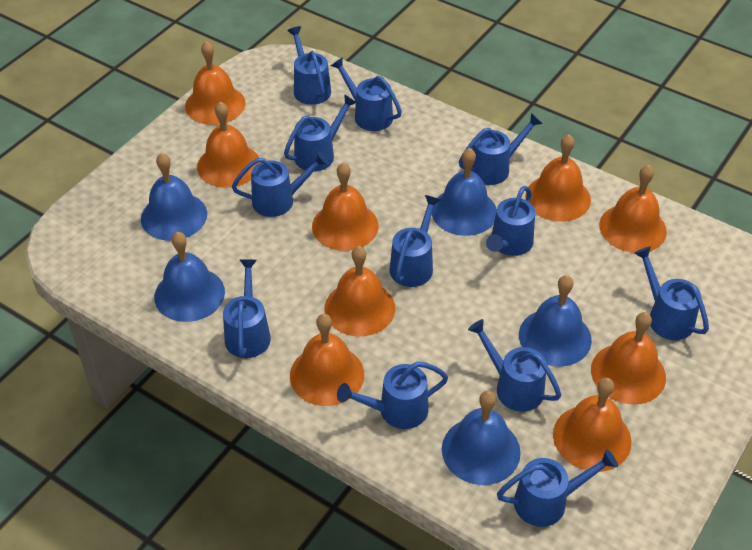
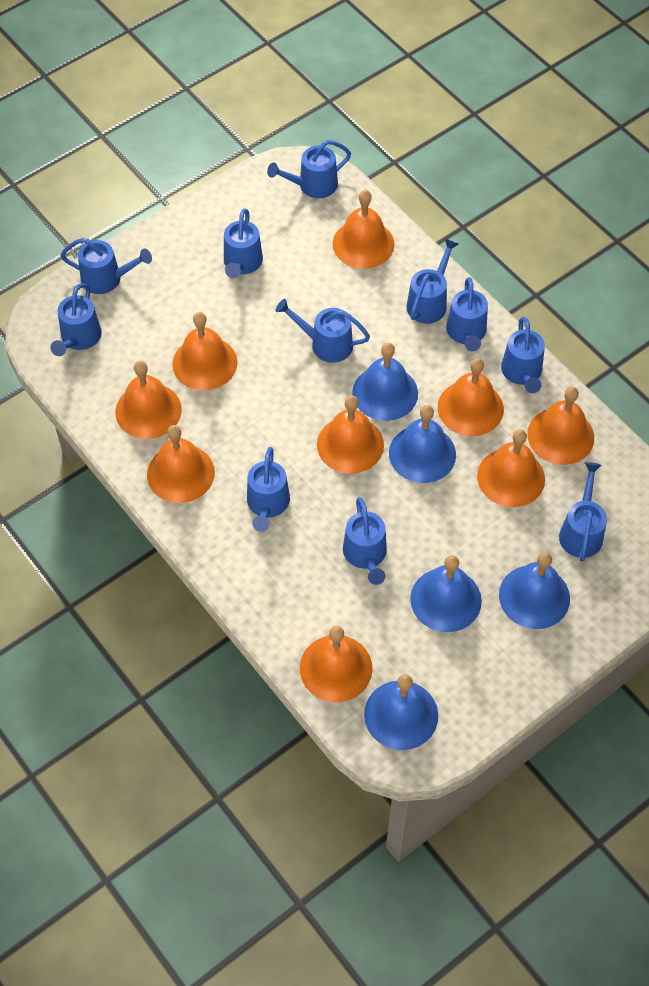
blue watering can: 12 -> 11

